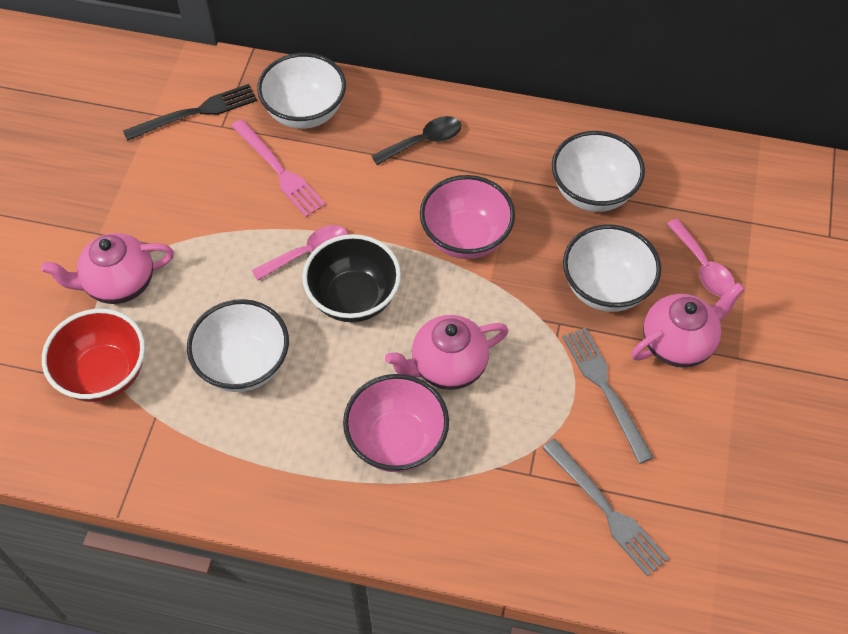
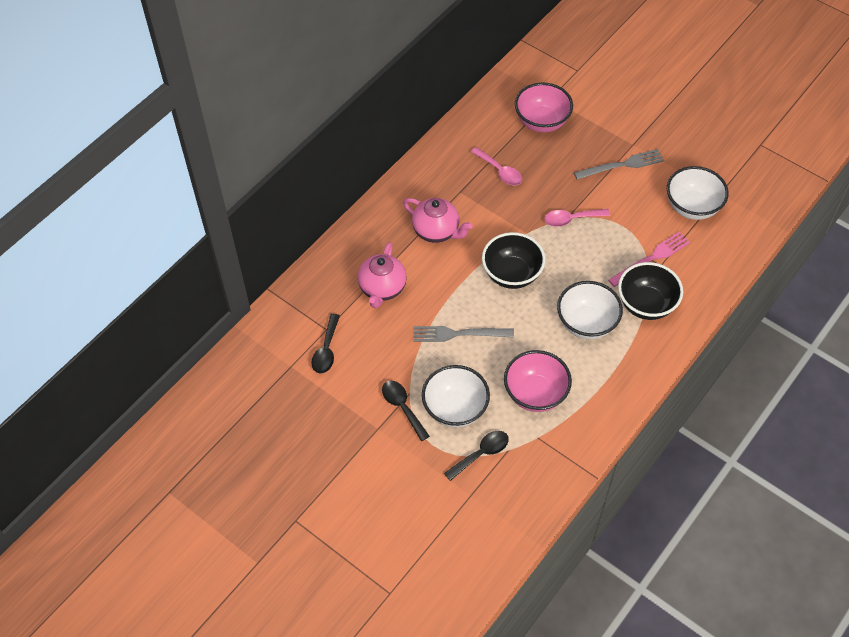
black bowl: 1 -> 2
black fork: 1 -> 0
black spoon: 1 -> 3
pink teapot: 3 -> 2
red bowl: 1 -> 0
white bowl: 4 -> 3

